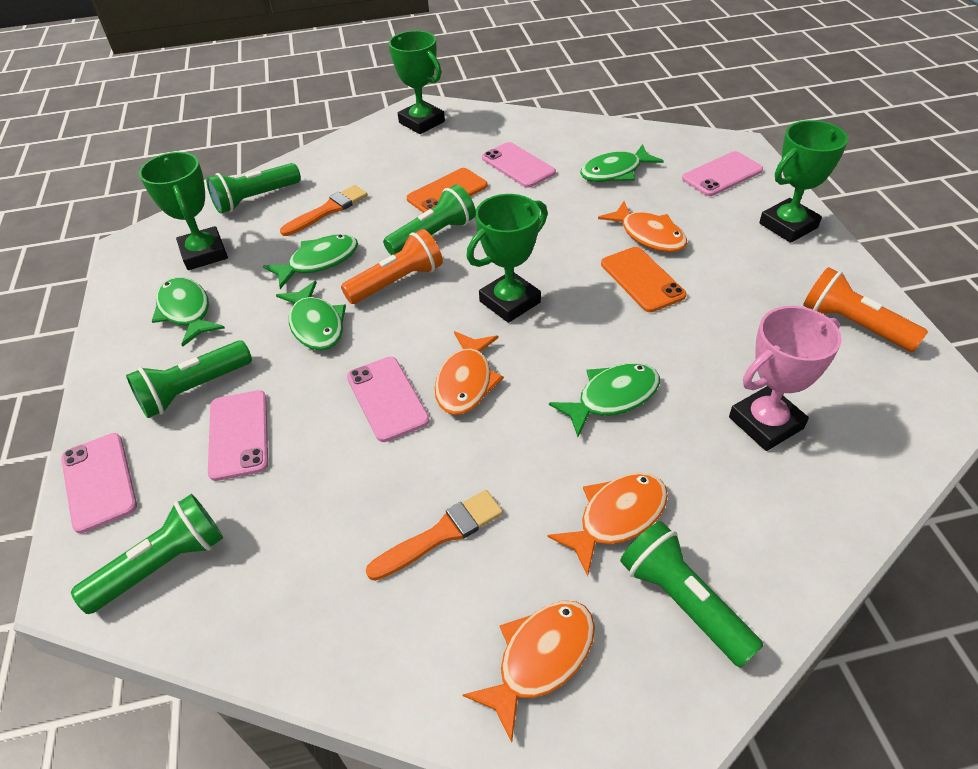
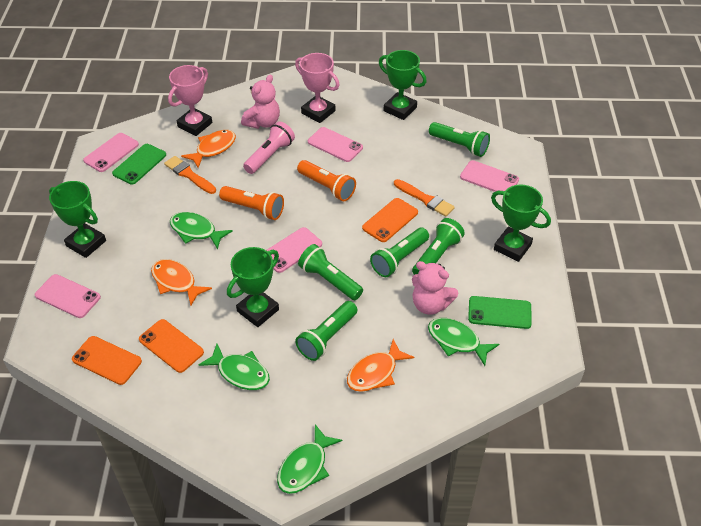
green fish: 5 -> 4
green phone: 0 -> 2
orange fish: 4 -> 3
orange phone: 2 -> 3
pink flashlight: 0 -> 1
pink teddy bear: 0 -> 2
pink trophy: 1 -> 2

